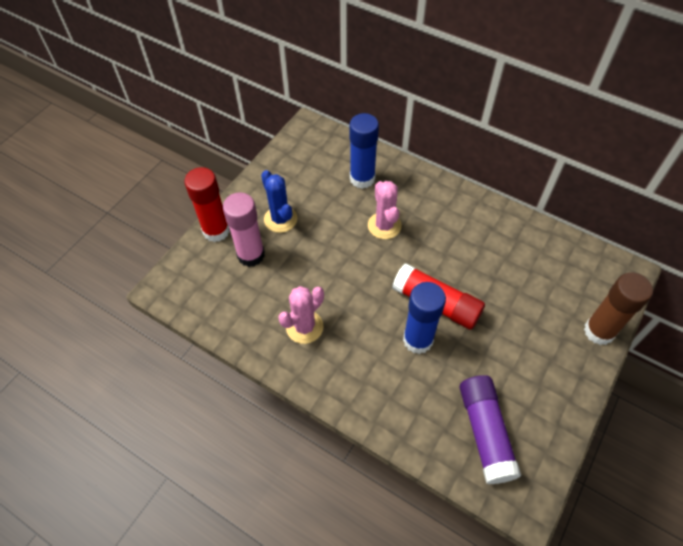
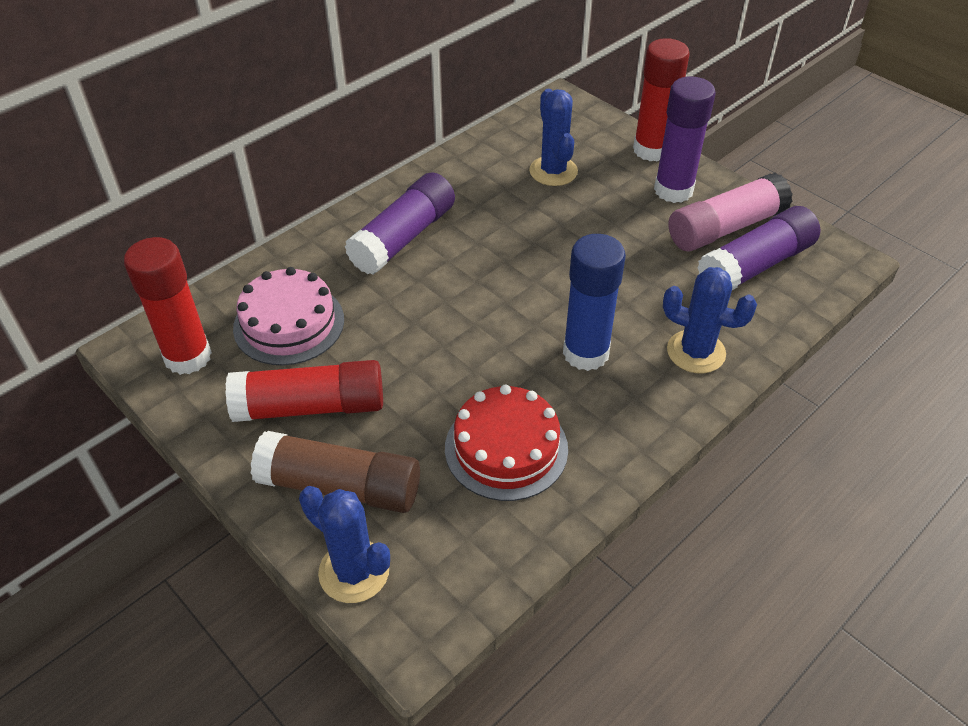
blue cactus: 1 -> 3
blue glue stick: 2 -> 1
pink cactus: 2 -> 0
pink cake: 0 -> 1
purple glue stick: 1 -> 3
red cake: 0 -> 1
red glue stick: 2 -> 3

